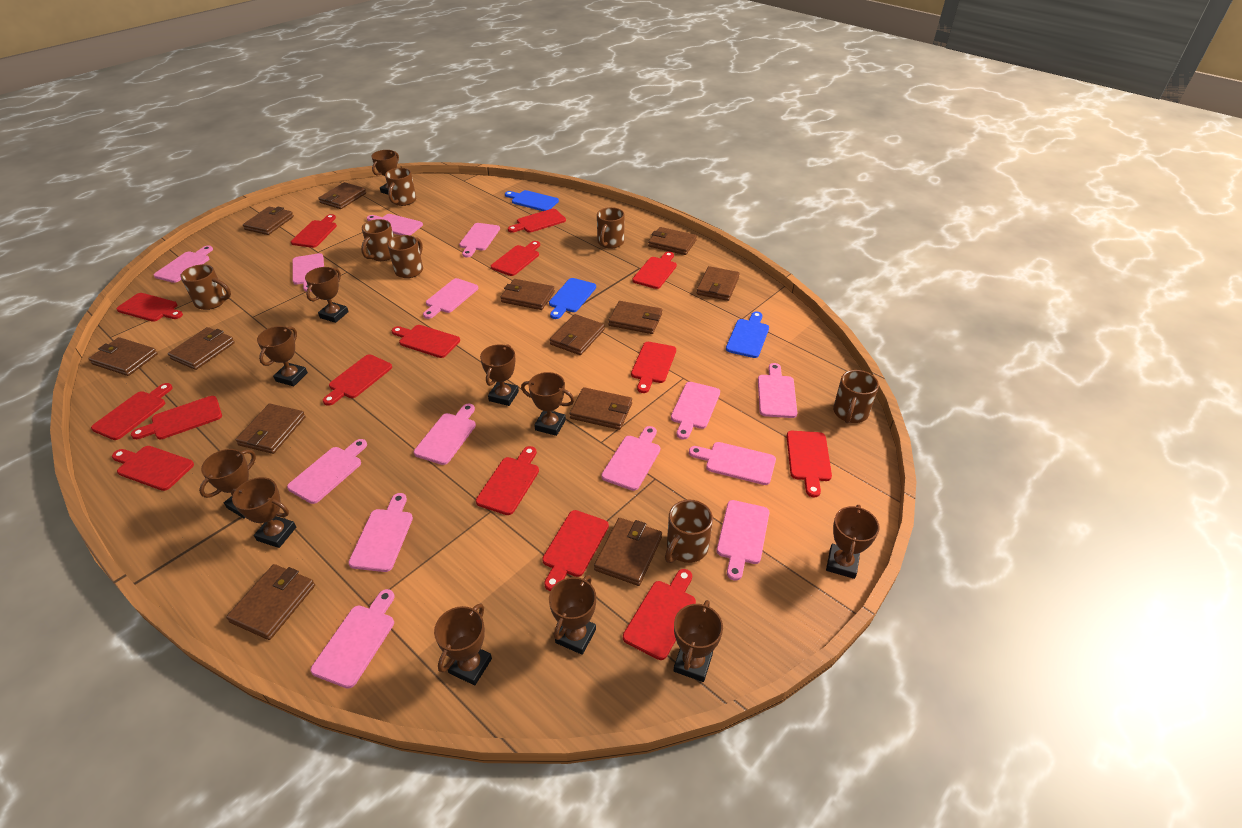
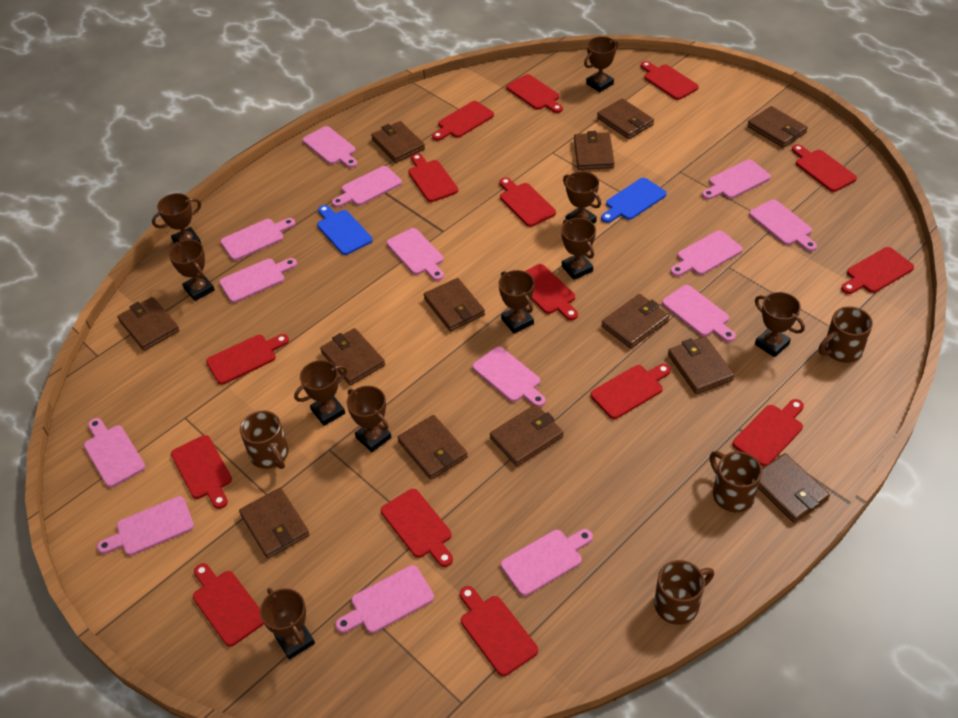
blue cutting board: 3 -> 2
brown mug: 7 -> 4
brown trophy: 11 -> 10

